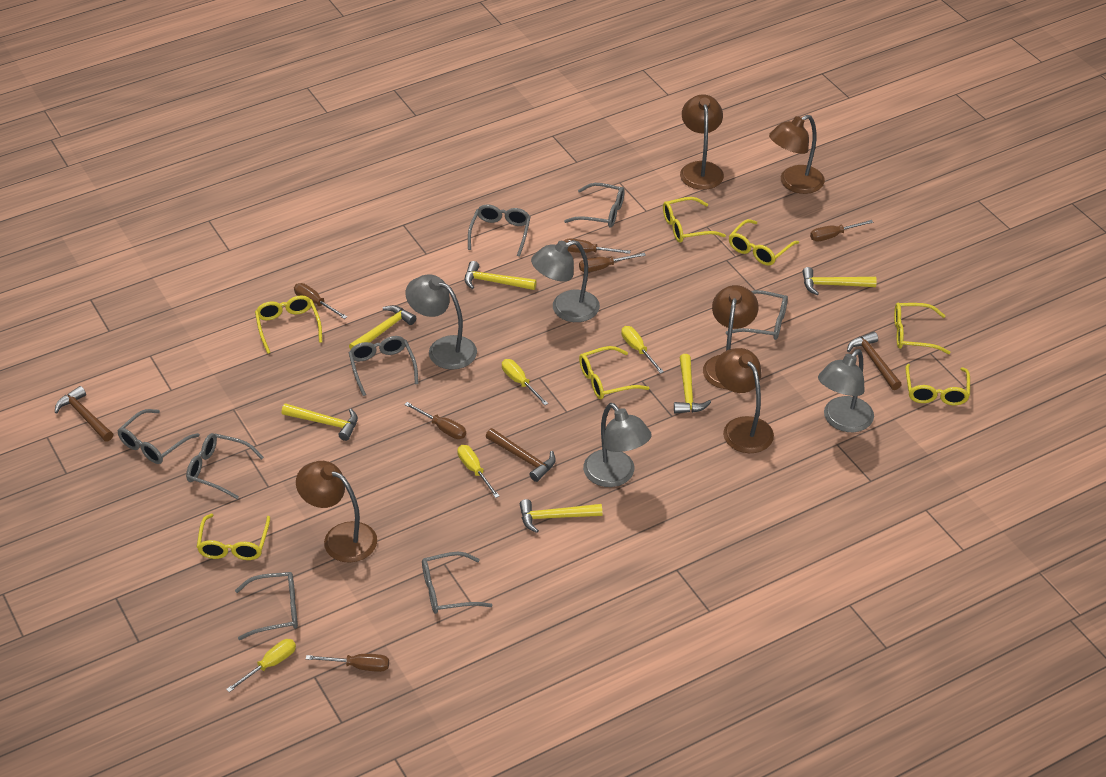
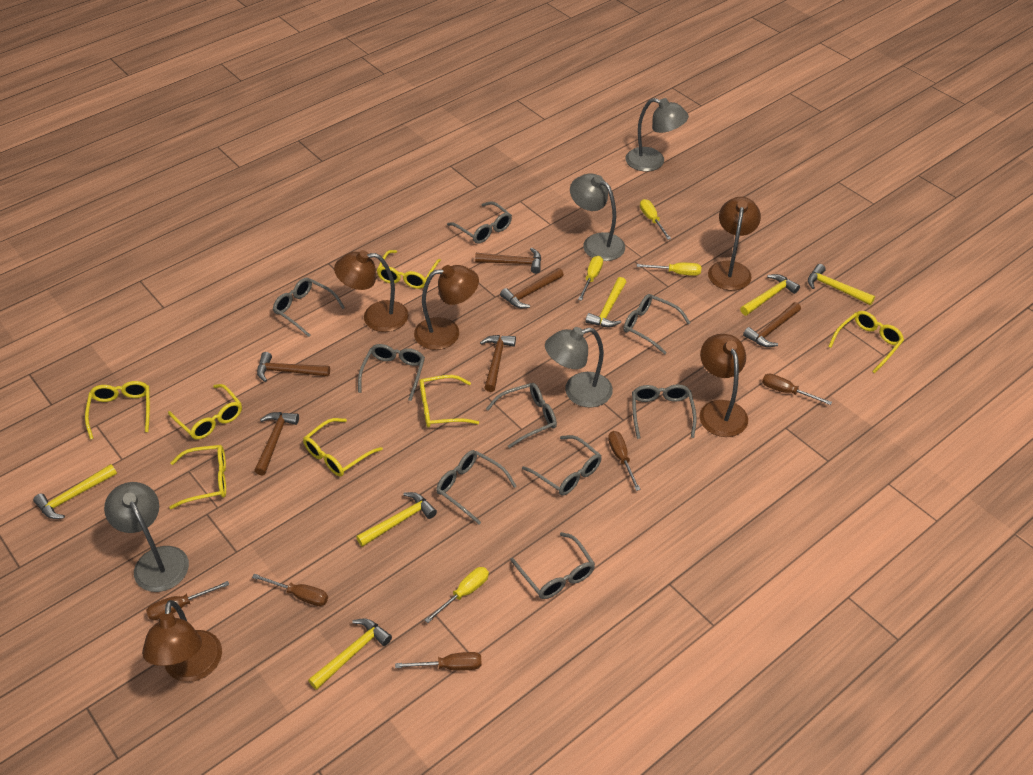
brown hammer: 3 -> 6
brown screwdriver: 6 -> 5
grey glasses: 8 -> 9

